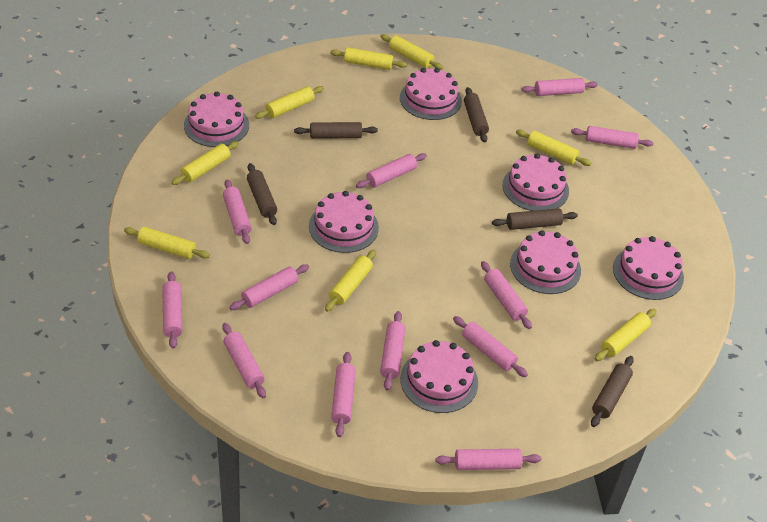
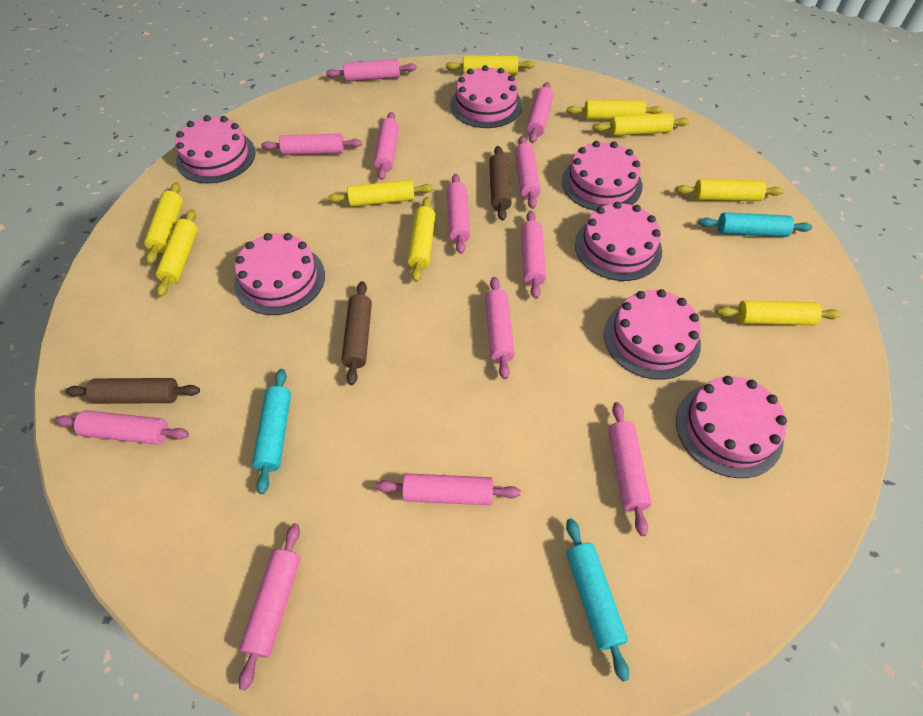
brown rolling pin: 5 -> 3
turquoise rolling pin: 0 -> 3
yellow rolling pin: 8 -> 9

